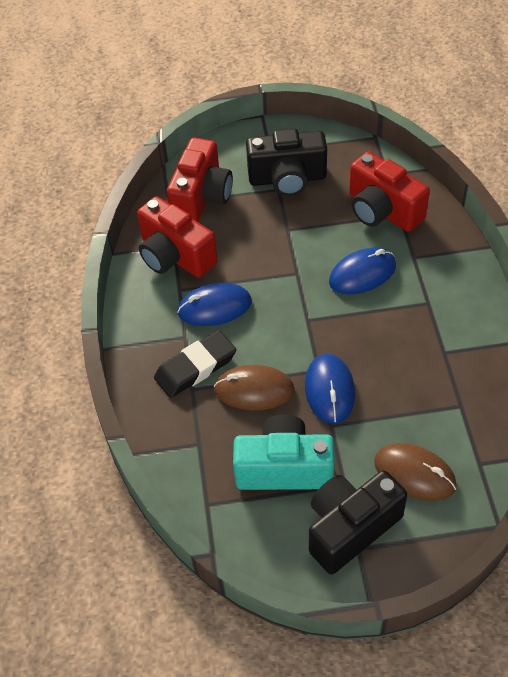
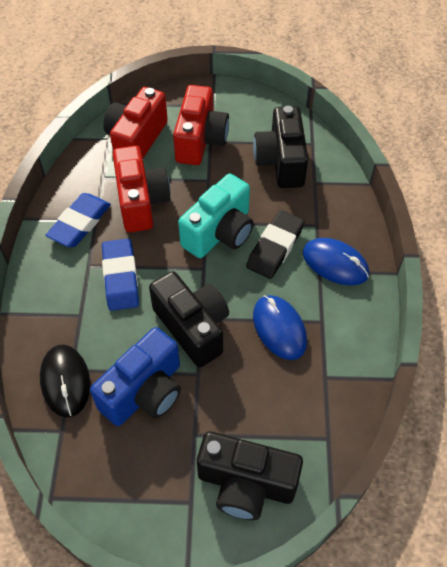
black camera: 2 -> 3
black mouse: 0 -> 1
blue camera: 0 -> 1
blue eraser: 0 -> 2
blue mouse: 3 -> 2
brown mouse: 2 -> 0

